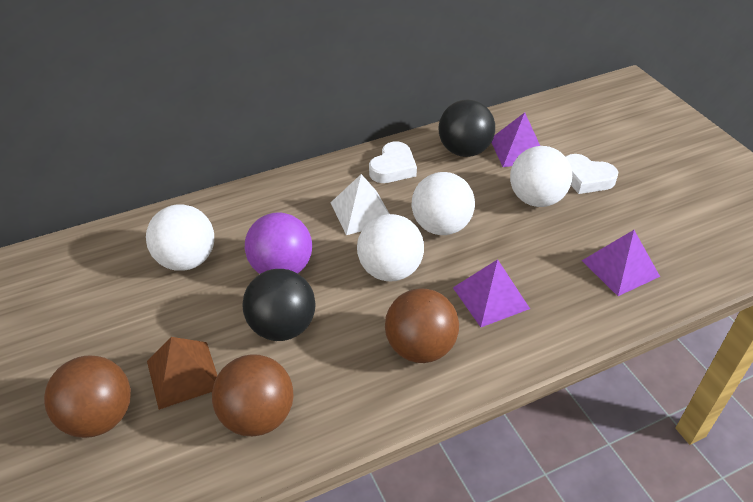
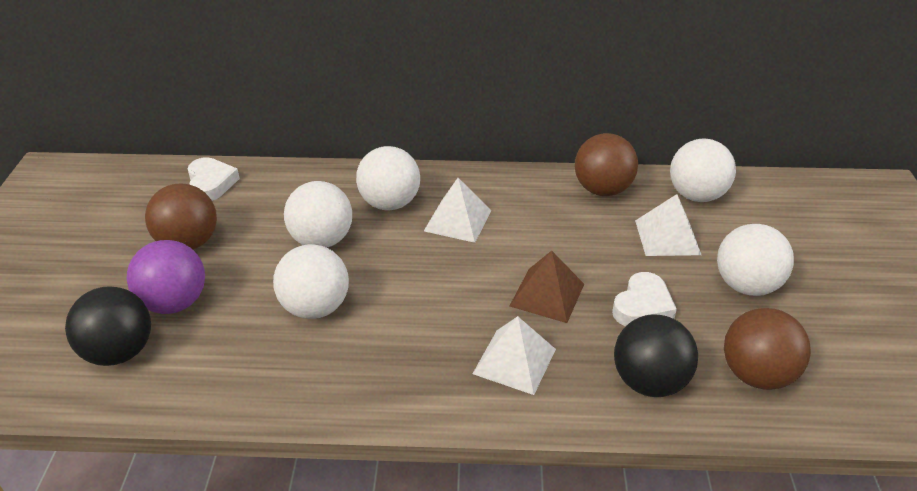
purple pyramid: 3 -> 0
white ball: 4 -> 5
white pyramid: 1 -> 3

